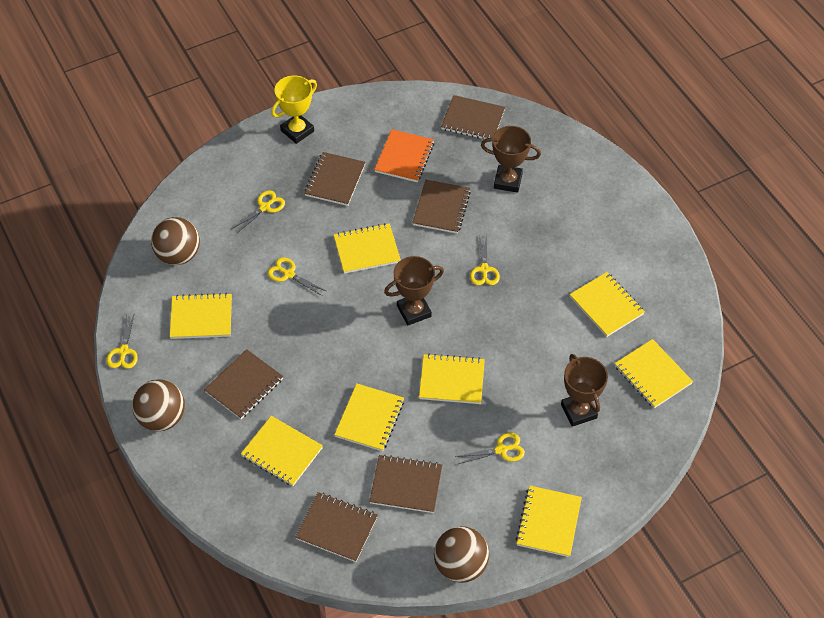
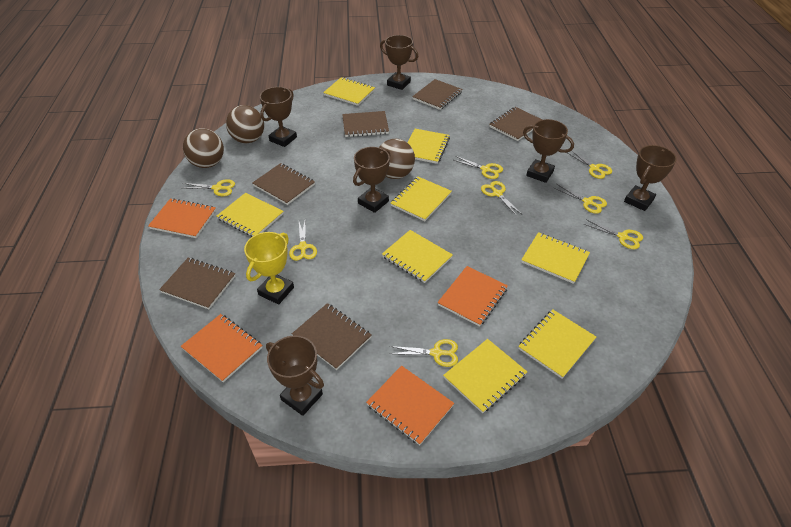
brown trophy: 3 -> 6
orange notebook: 1 -> 4
yellow scissors: 5 -> 8

